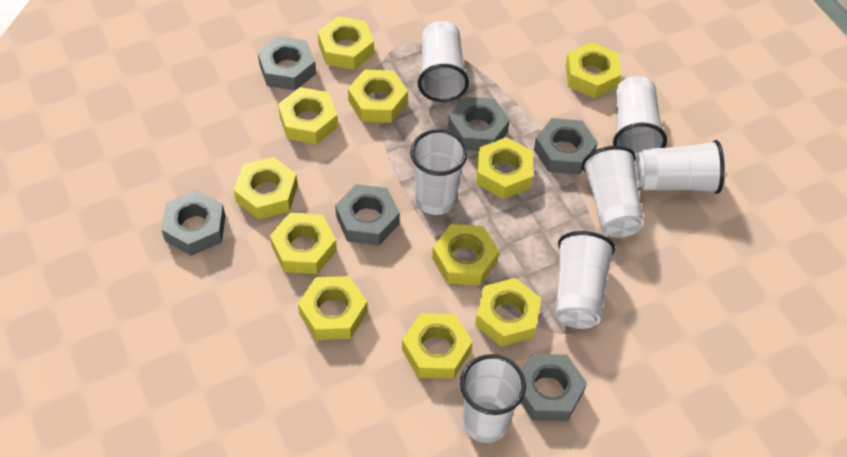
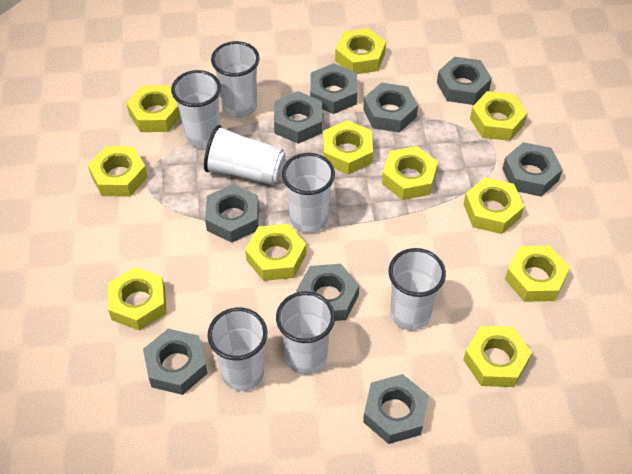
grey nut: 6 -> 9

